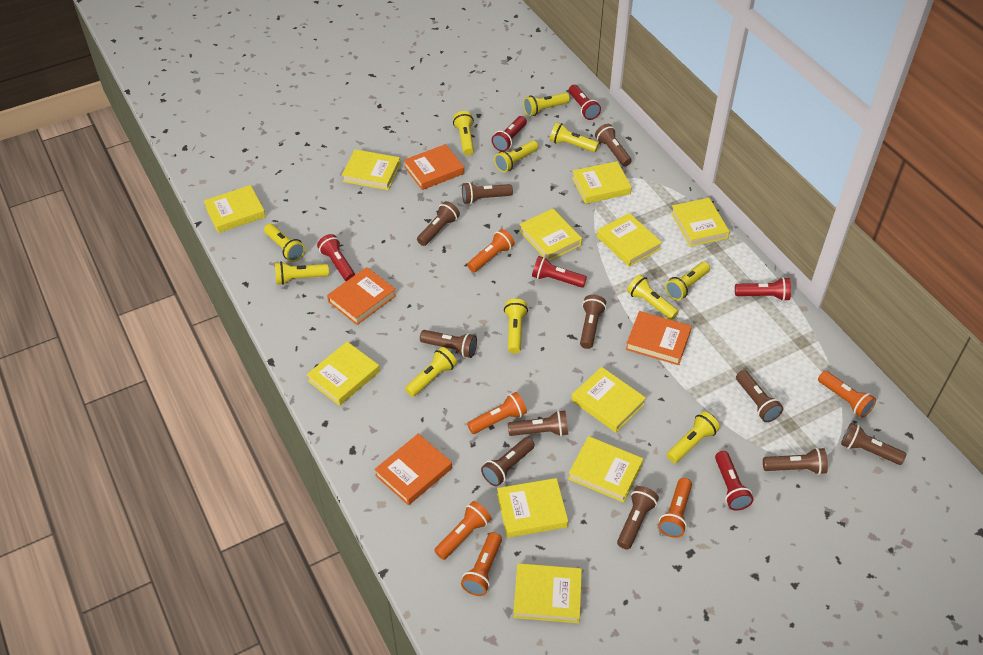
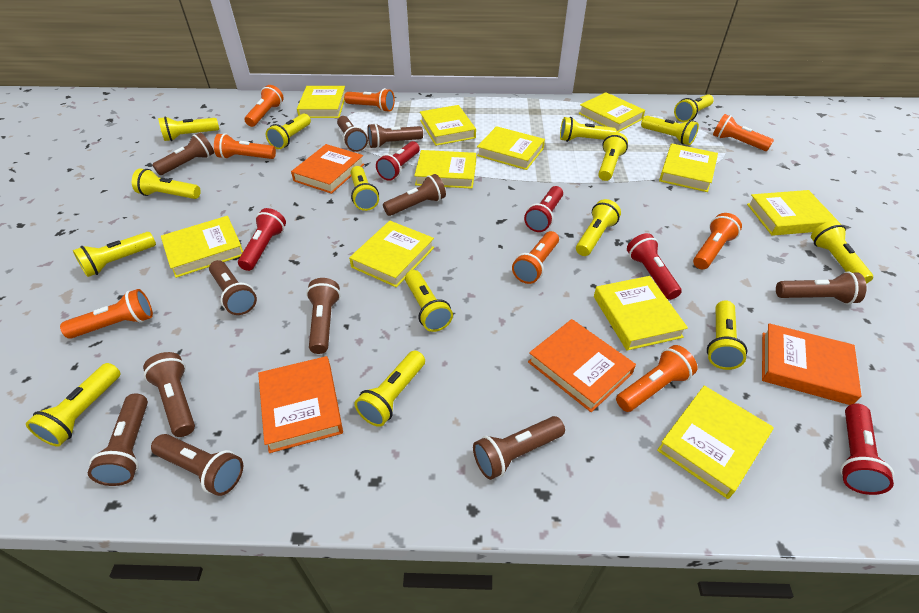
orange flashlight: 6 -> 8
red flashlight: 6 -> 5
yellow flashlight: 11 -> 15

